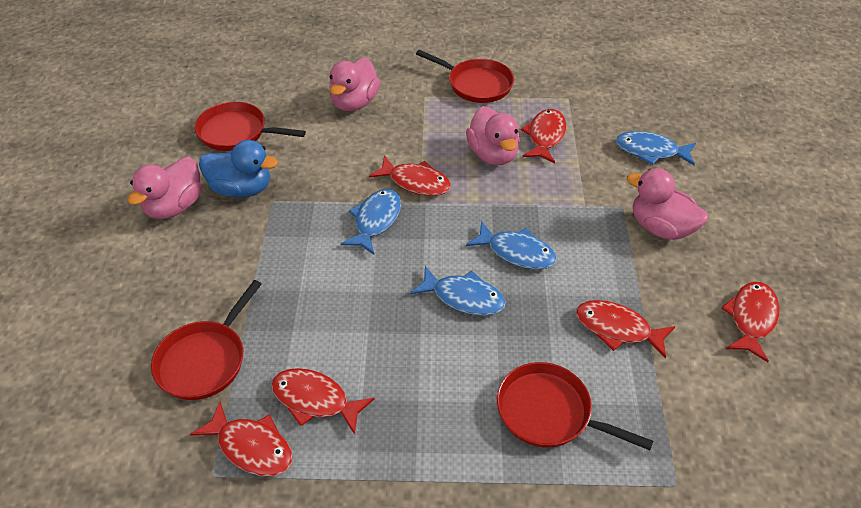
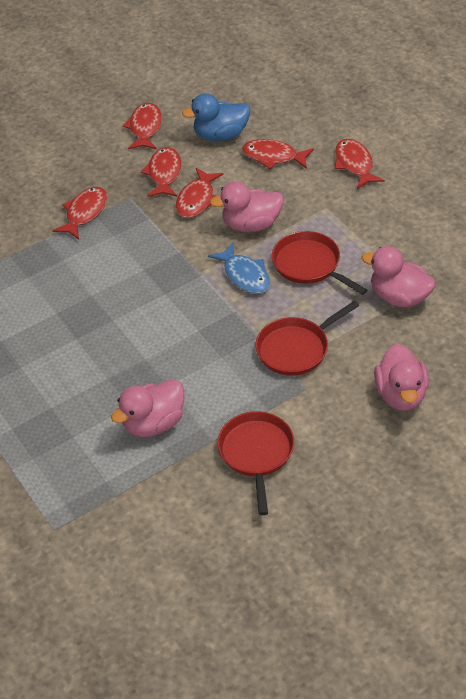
blue fish: 4 -> 1
red pan: 4 -> 3

